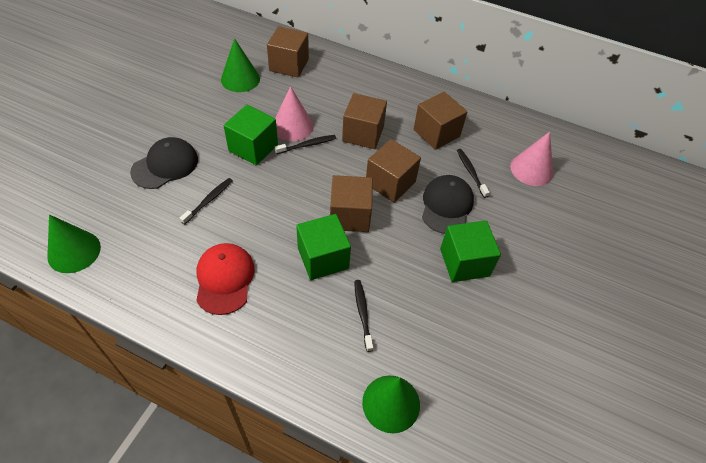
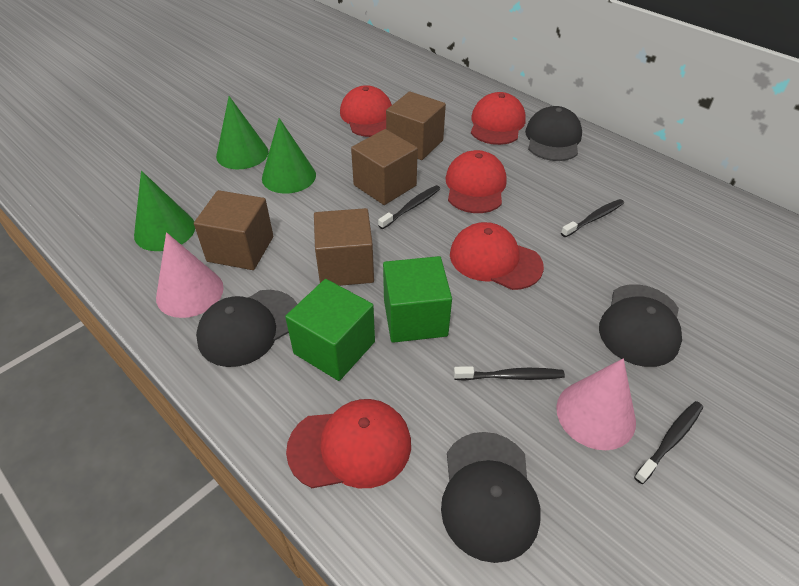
black cap: 2 -> 4
brown cube: 5 -> 4
green cube: 3 -> 2
red cap: 1 -> 5

